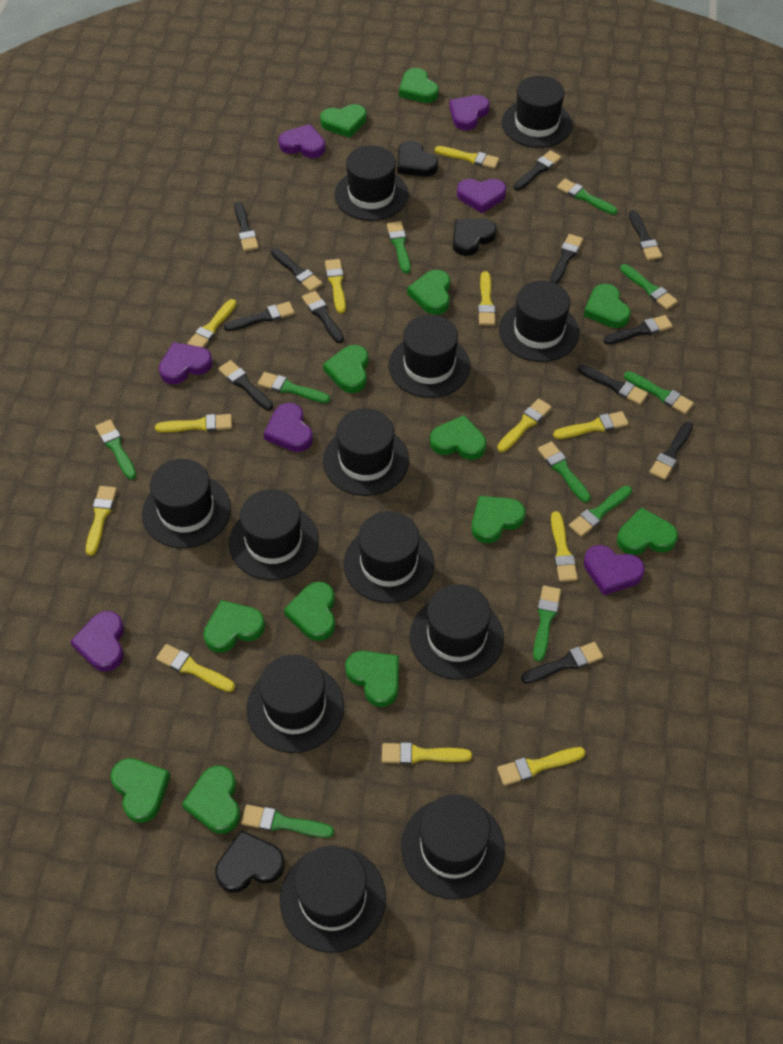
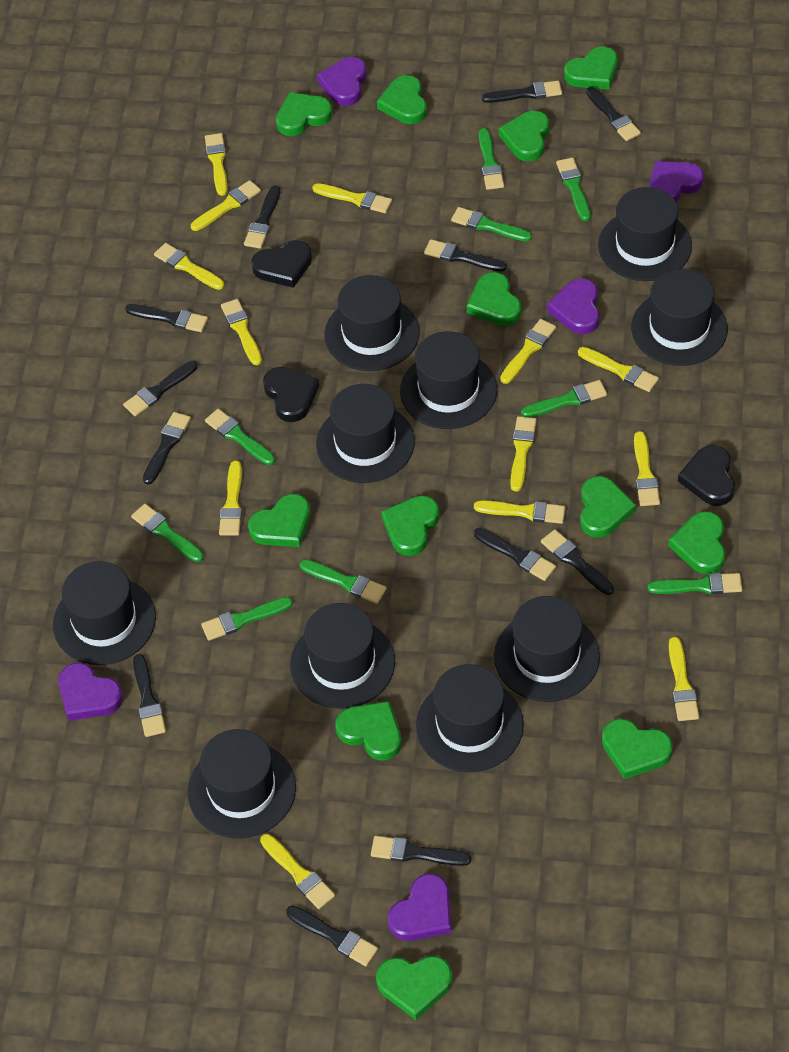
black hat: 12 -> 10
green brush: 10 -> 9
green heart: 13 -> 12
purple heart: 7 -> 5
yellow brush: 12 -> 13

